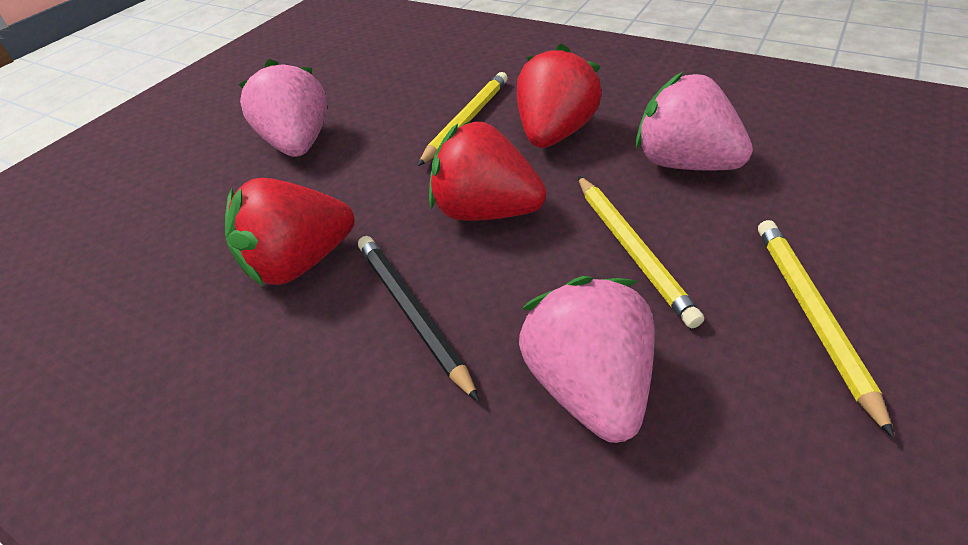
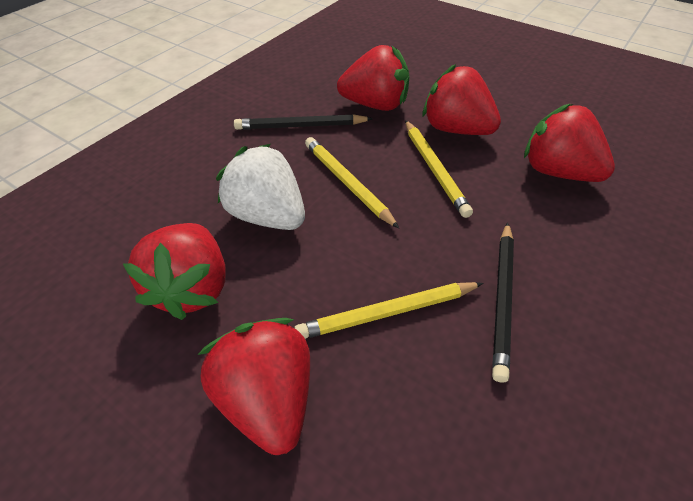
black pencil: 1 -> 2
pink strawberry: 3 -> 0
red strawberry: 3 -> 5
white strawberry: 0 -> 1

